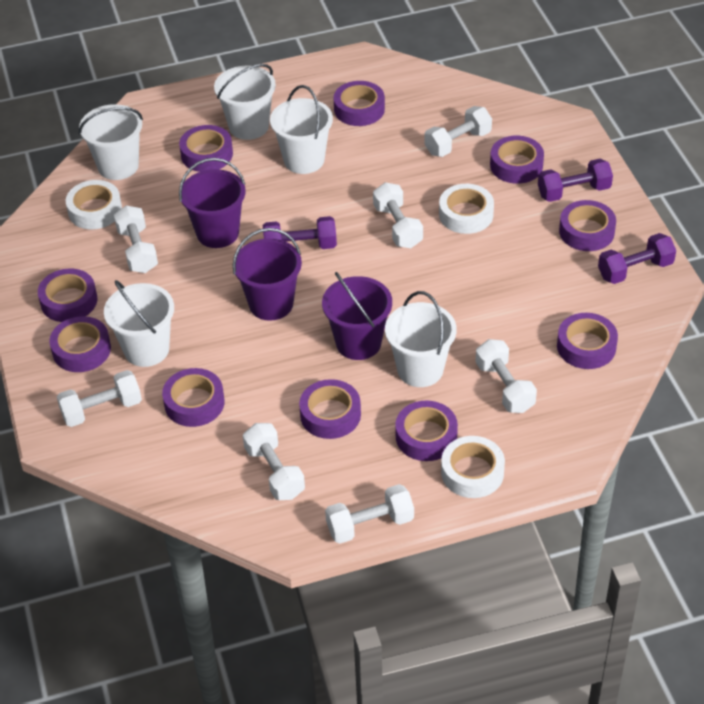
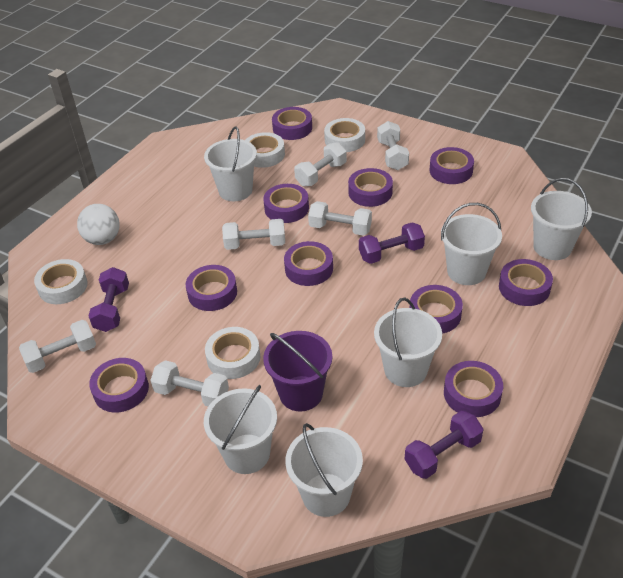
purple bucket: 3 -> 1
white ball: 0 -> 1
white bucket: 5 -> 6
white dumbbell: 7 -> 6
white tape: 3 -> 4

